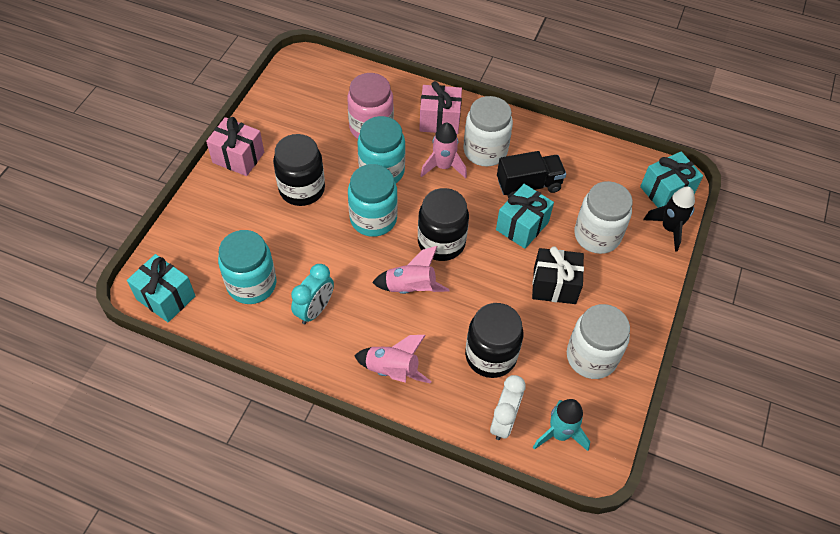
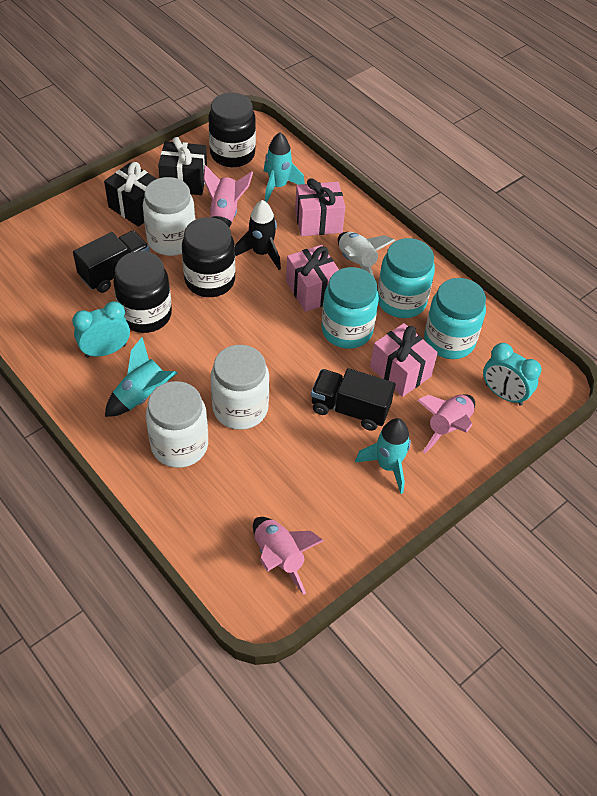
black gift: 1 -> 2
black truck: 1 -> 2
pink gift: 2 -> 3
pink jar: 1 -> 0
turquoise clock: 1 -> 2
turquoise gift: 3 -> 0
turquoise rocket: 1 -> 3
white clock: 1 -> 0
white rocket: 0 -> 1

